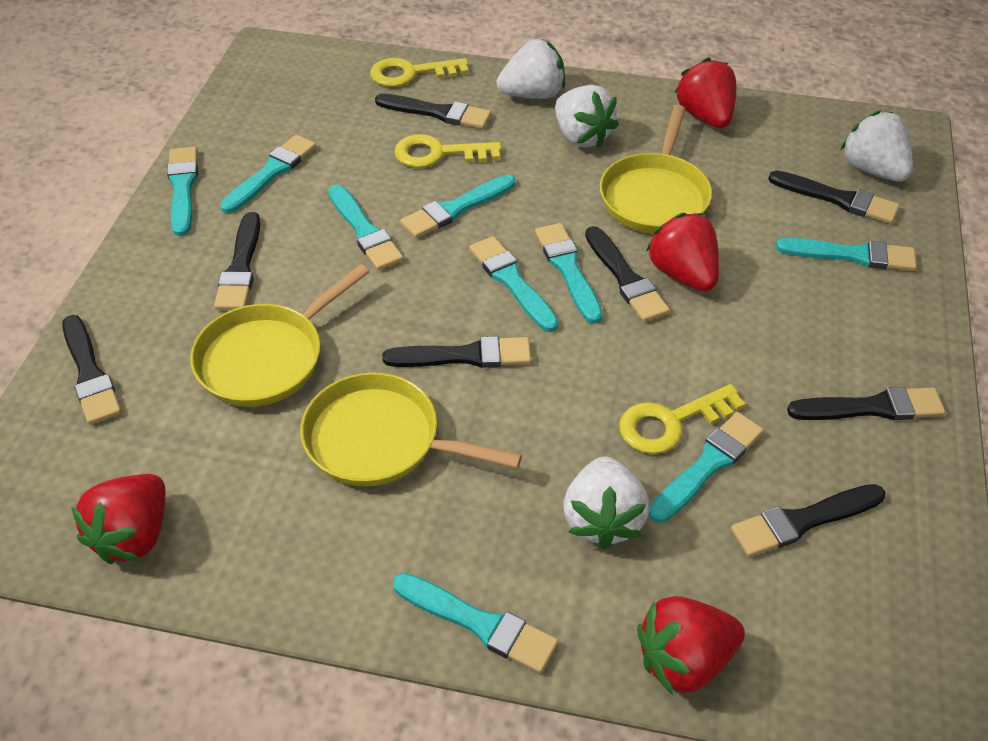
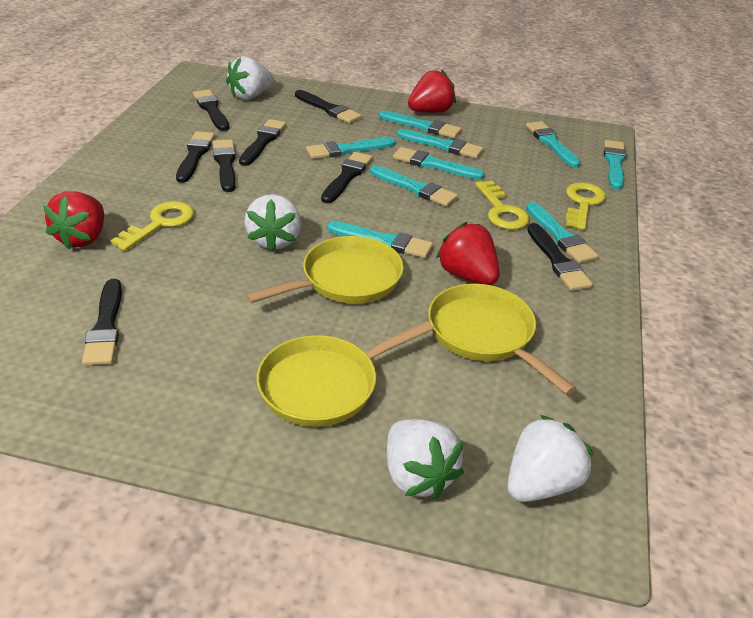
red strawberry: 4 -> 3

